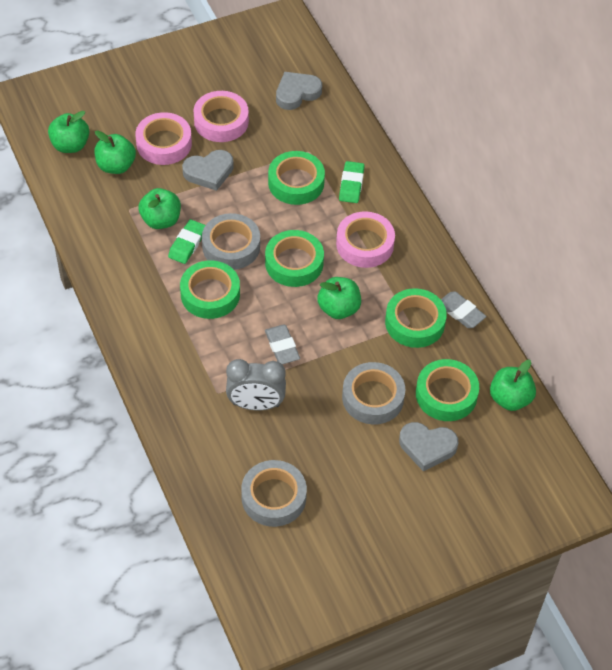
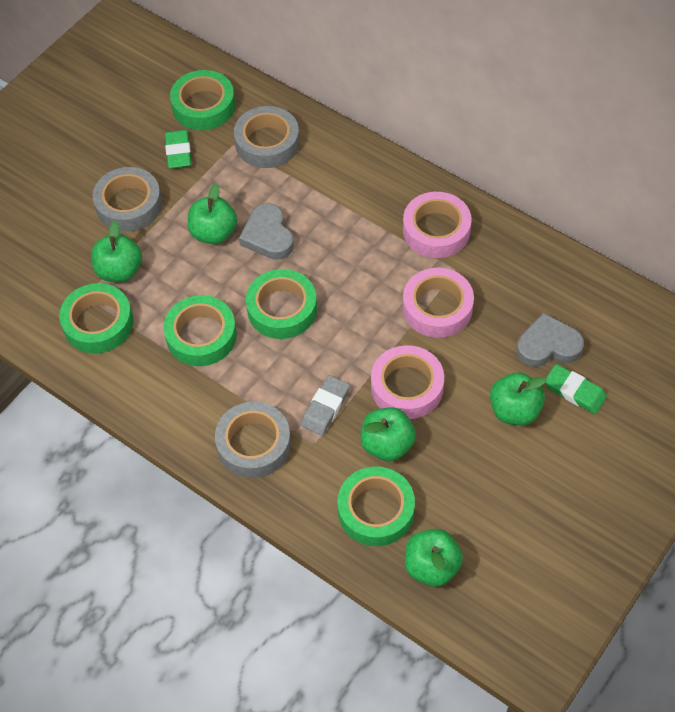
grey clock: 1 -> 0
grey eraser: 2 -> 1
grey heart: 3 -> 2

